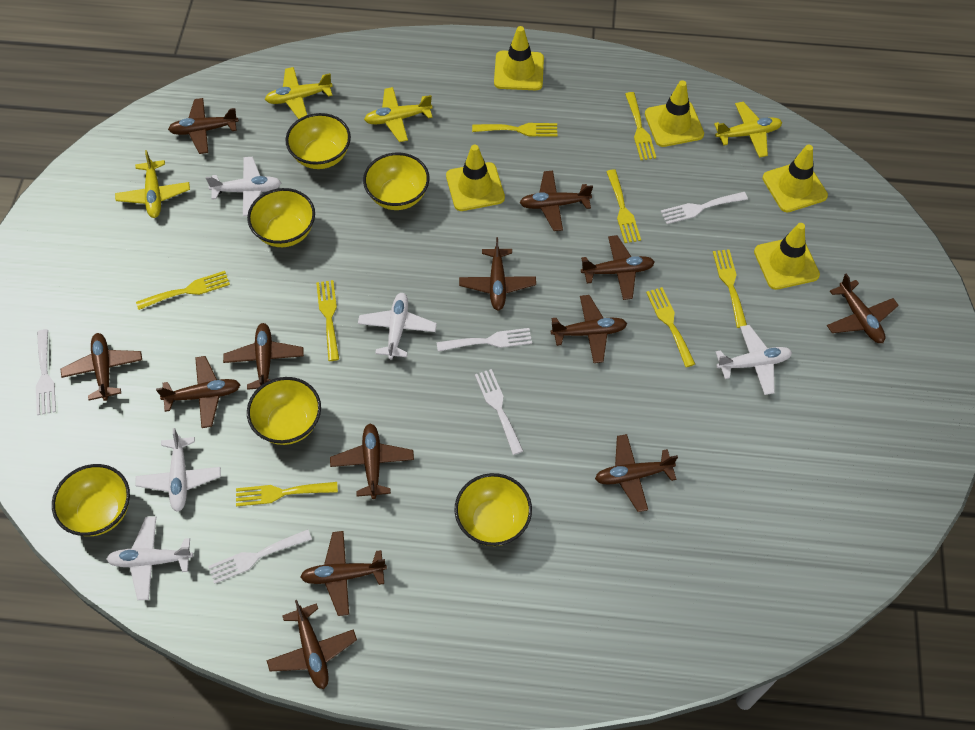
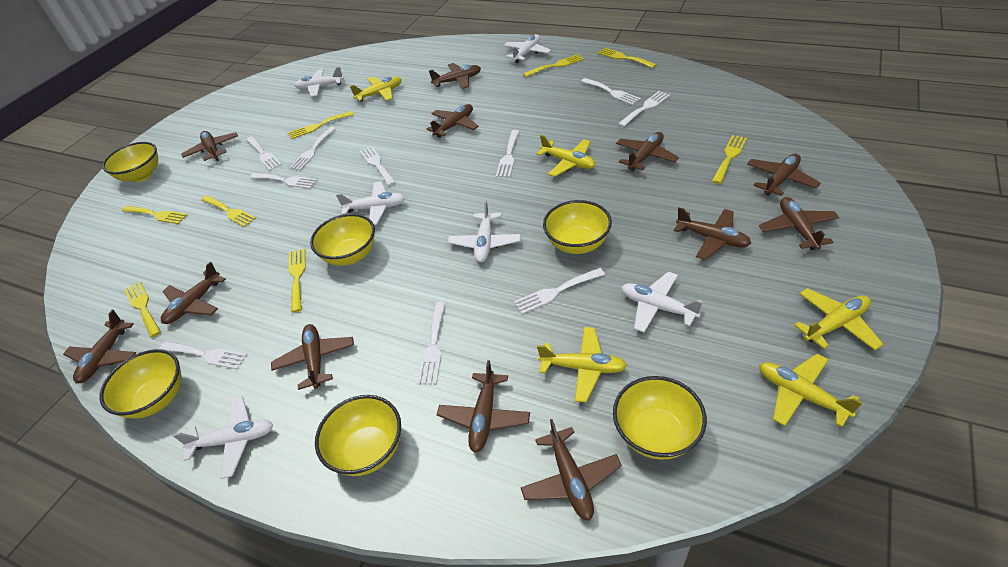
brown plane: 13 -> 12
white fork: 5 -> 10
white plane: 5 -> 6
yellow plane: 4 -> 5
yellow traffic cone: 5 -> 0

